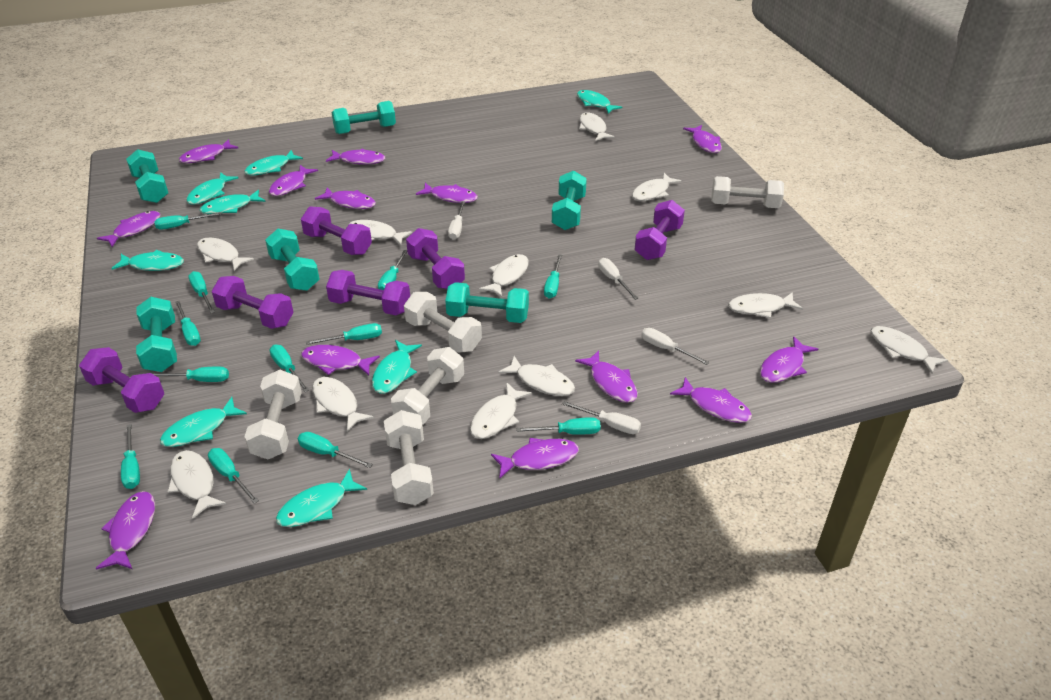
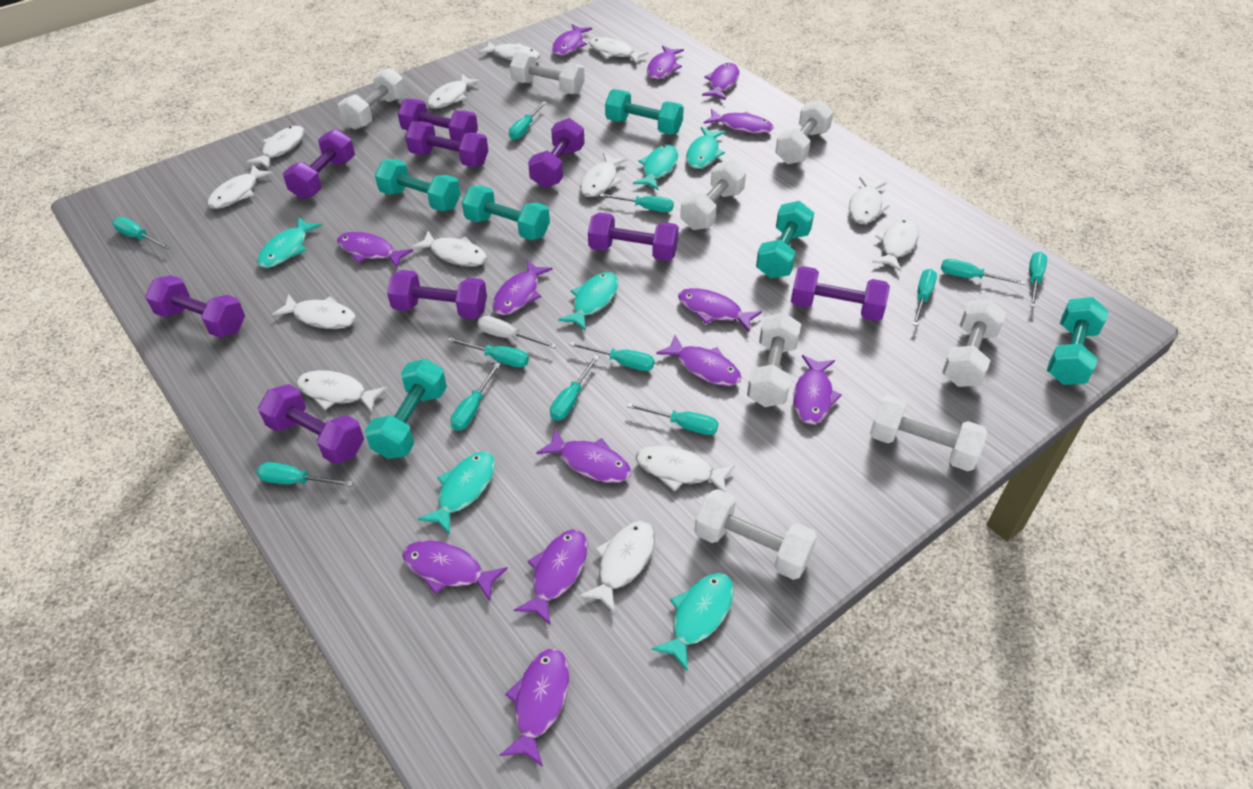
purple dumbbell: 6 -> 9
turquoise fish: 8 -> 6
white dumbbell: 5 -> 8
white fish: 11 -> 13
white screwdriver: 4 -> 1

